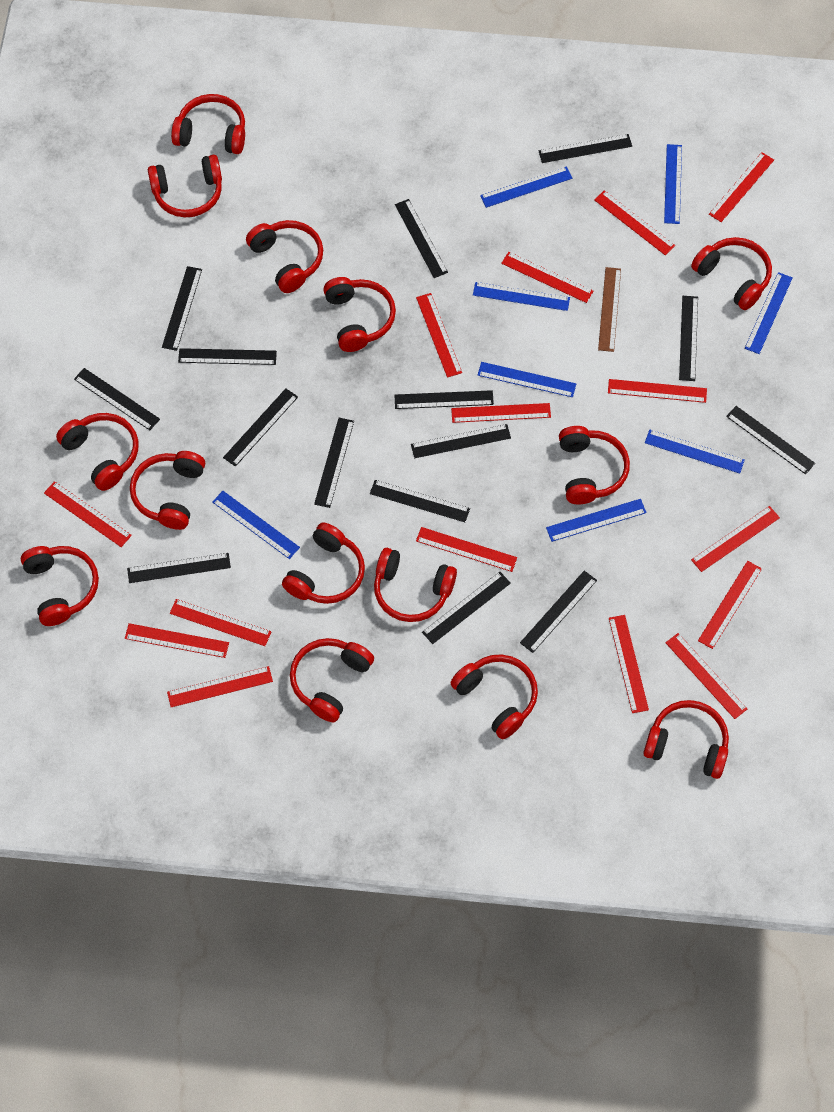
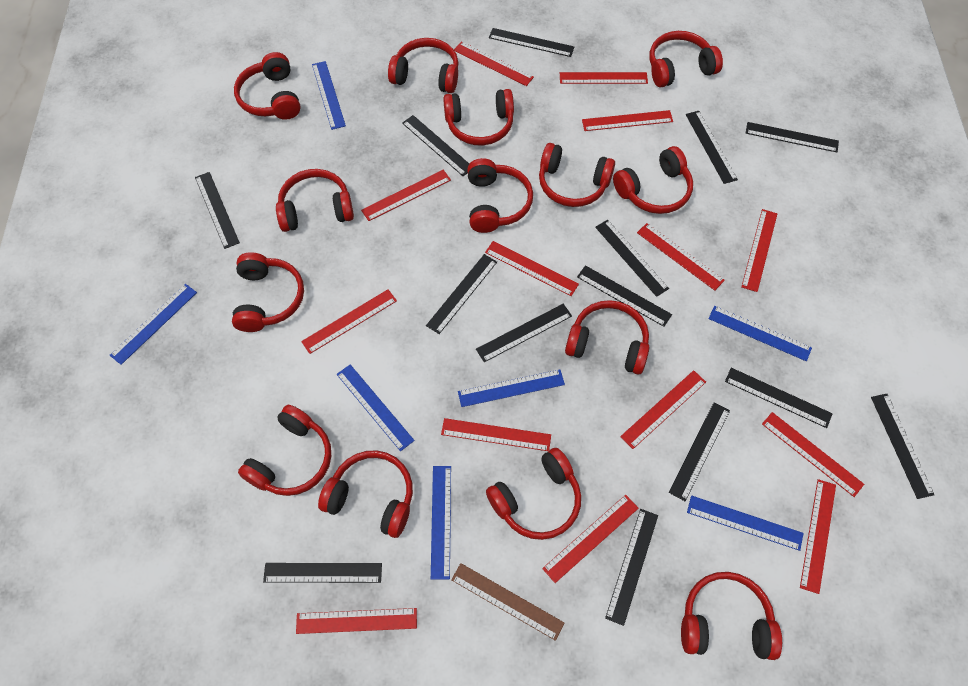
black ruler: 15 -> 14
blue ruler: 8 -> 7
red ruler: 15 -> 14

